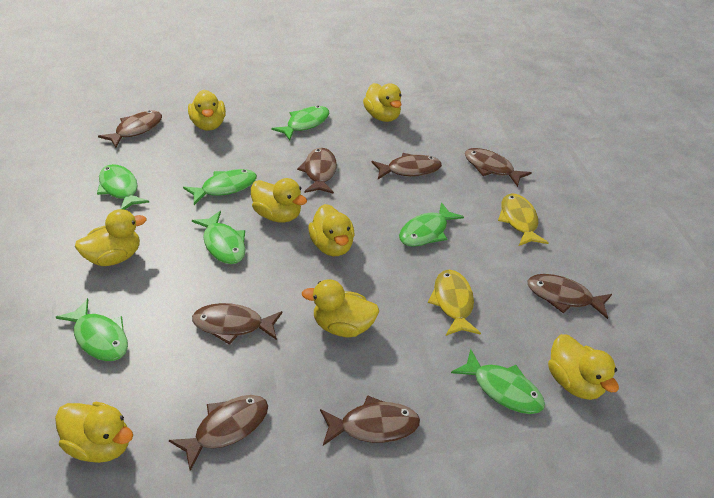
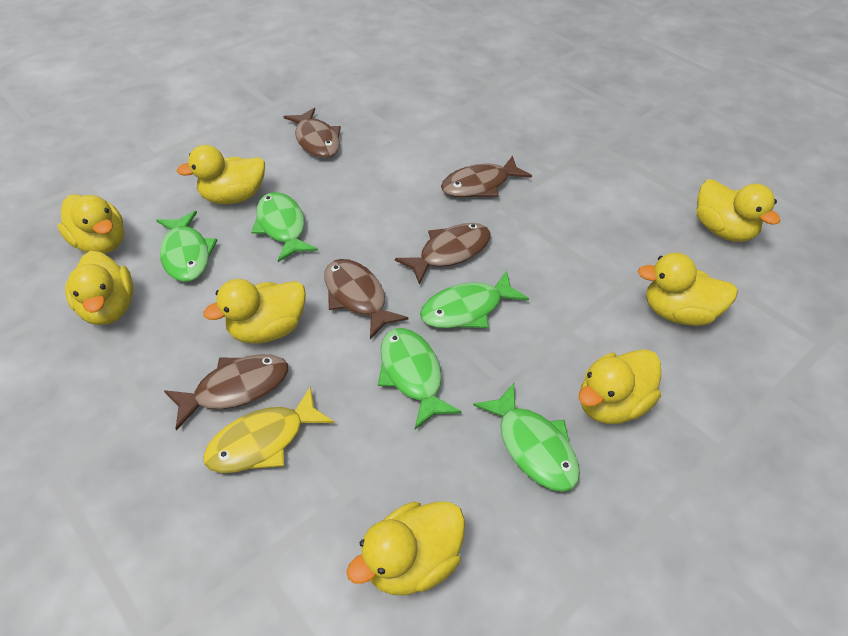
brown fish: 8 -> 5
green fish: 7 -> 5
yellow fish: 2 -> 1

